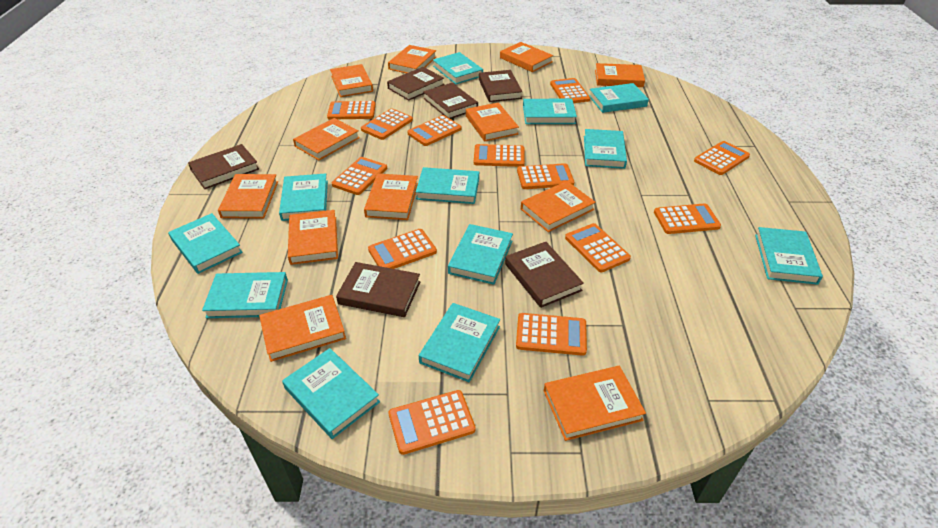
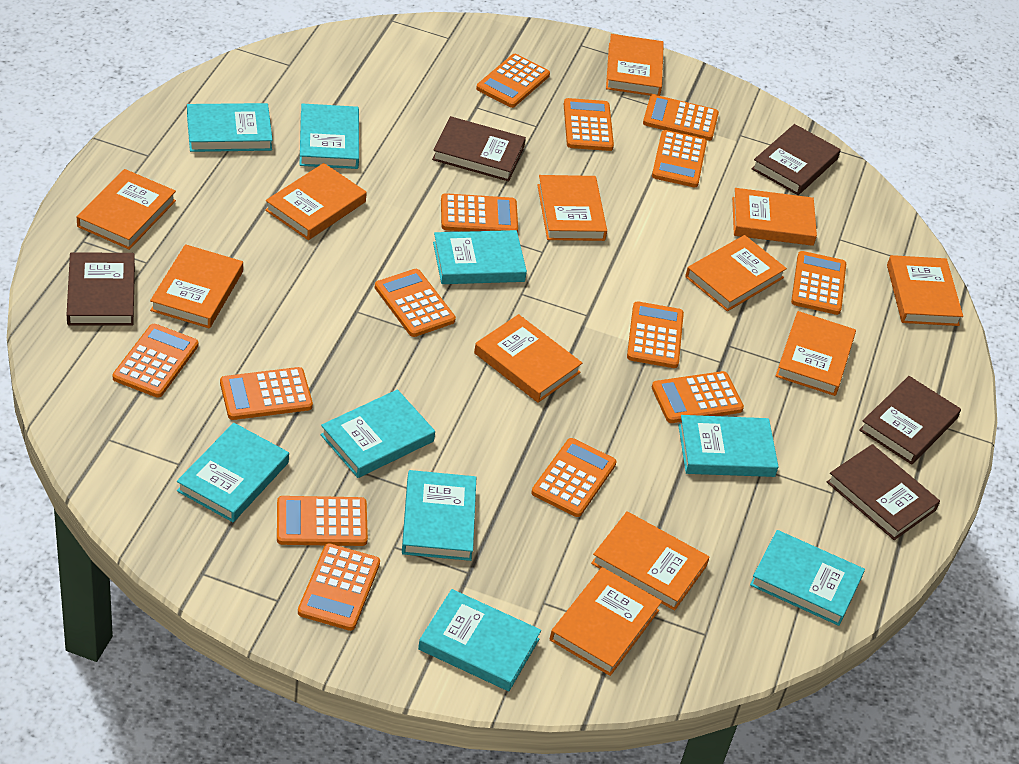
brown book: 6 -> 5
orange calculator: 13 -> 14
turquoise book: 12 -> 9

